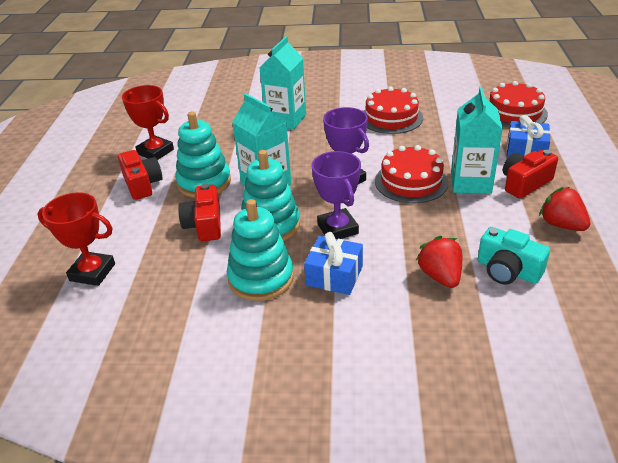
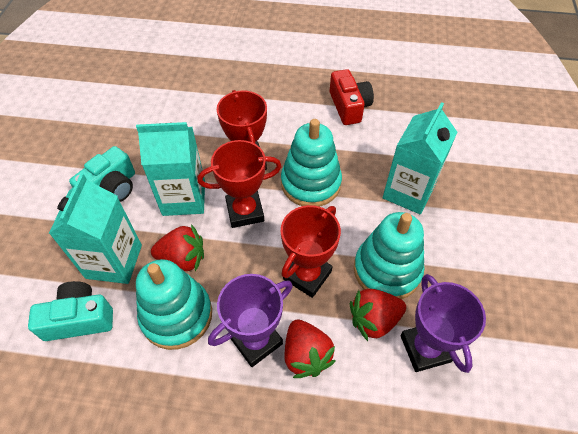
blue gift: 2 -> 0
red cake: 3 -> 0
red camera: 3 -> 1
red strawberry: 2 -> 3
red trophy: 2 -> 3
turquoise camera: 1 -> 2

